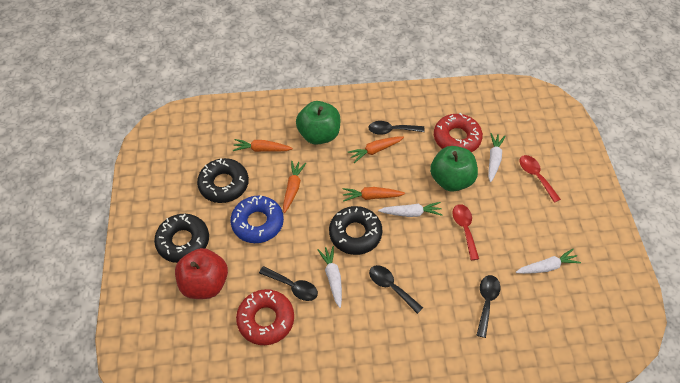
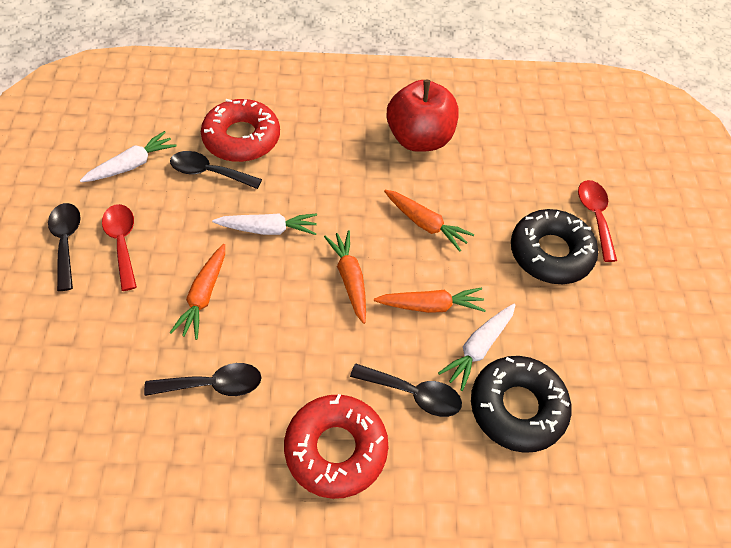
black donut: 3 -> 2
blue donut: 1 -> 0
green apple: 2 -> 0
white carrot: 4 -> 3

